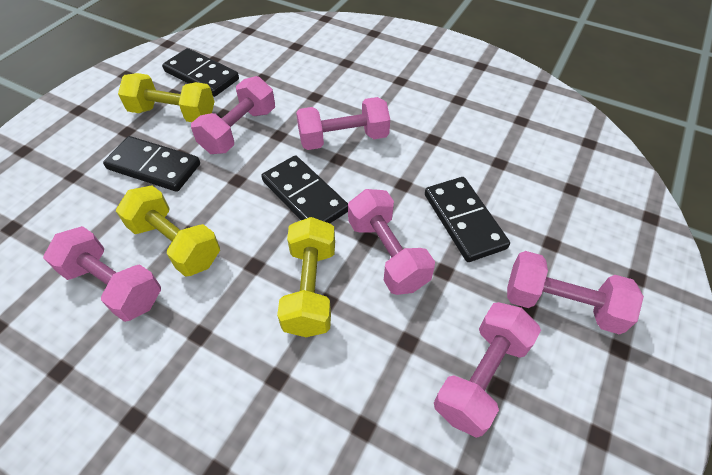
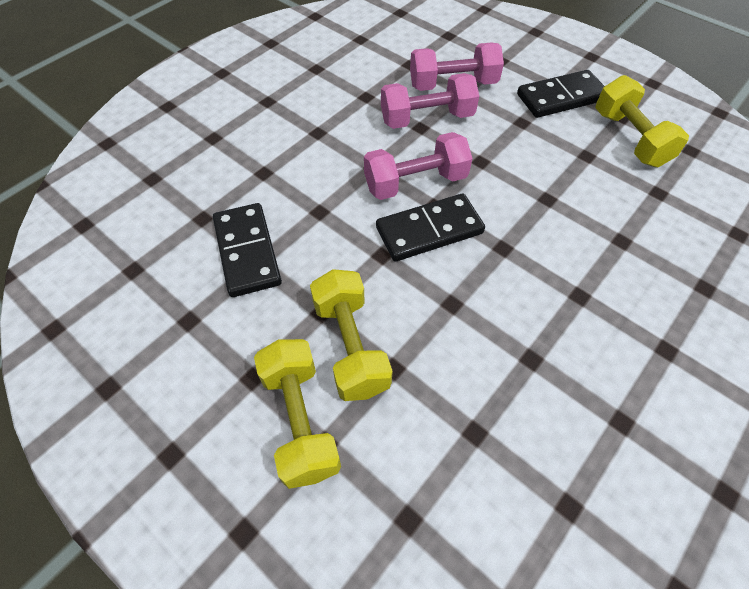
black domino: 4 -> 3
pink dumbbell: 6 -> 3

